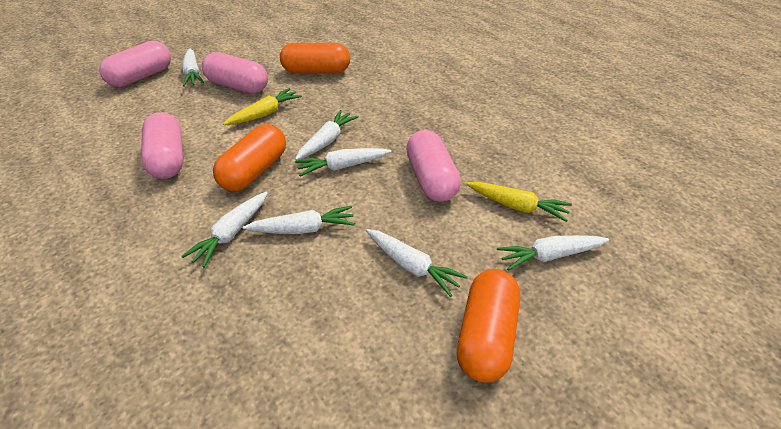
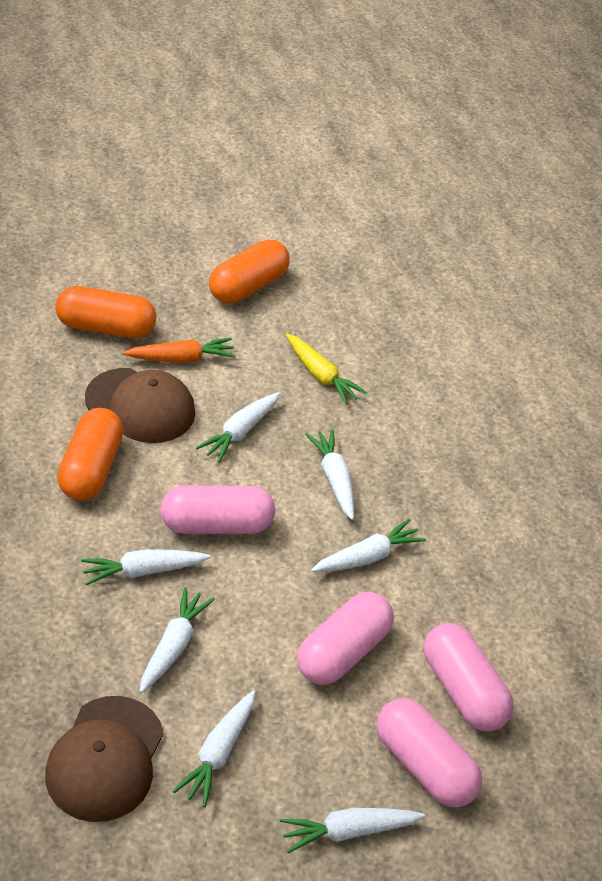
brown cap: 0 -> 2
orange carrot: 0 -> 1
yellow carrot: 2 -> 1

